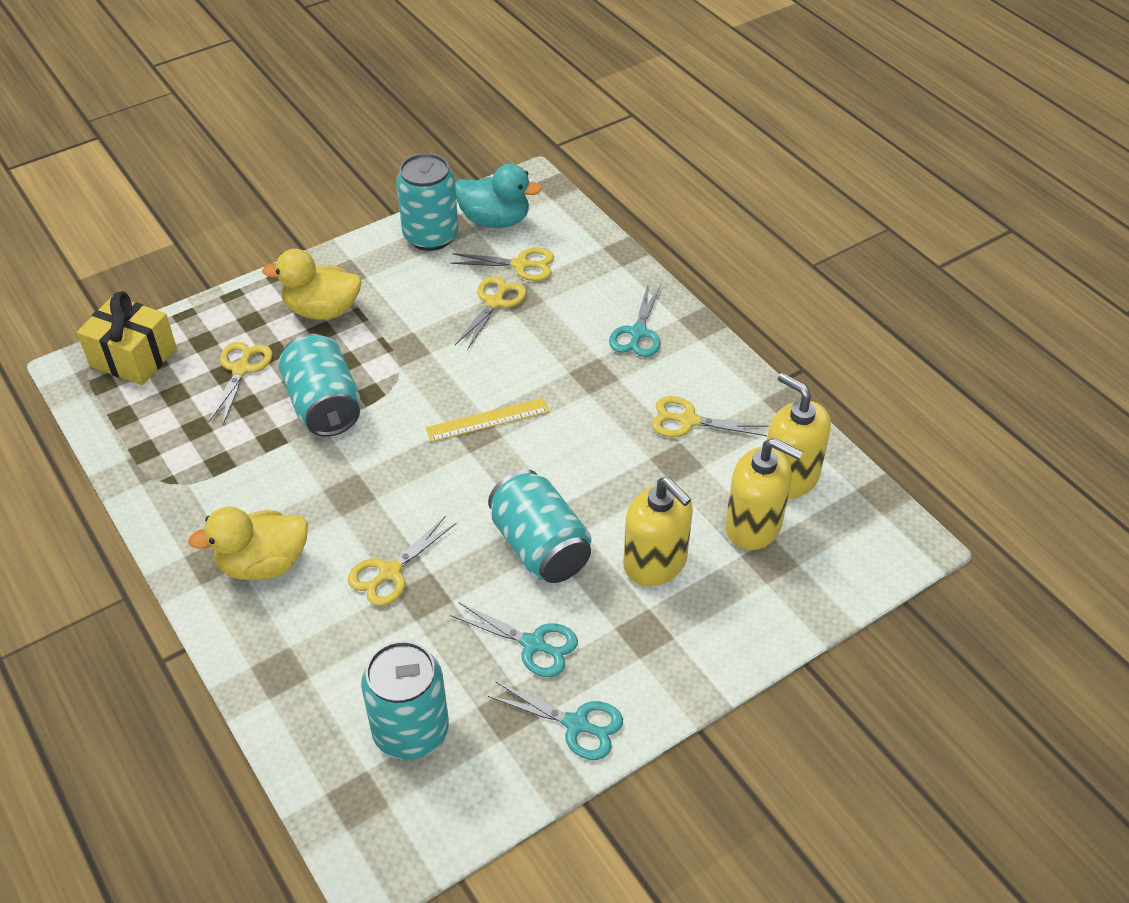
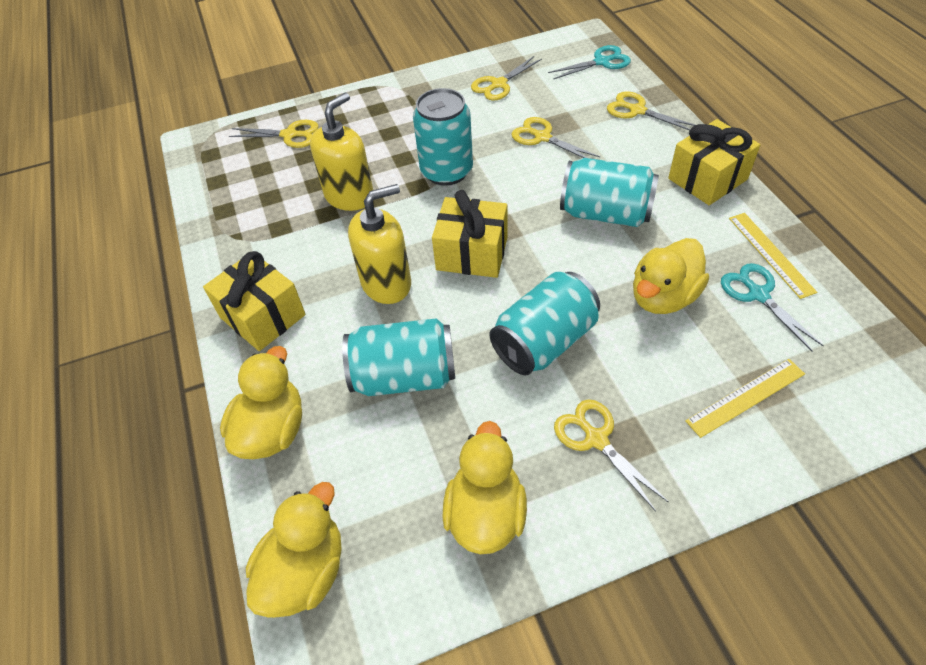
turquoise duck: 1 -> 0
turquoise scissors: 3 -> 2
yellow duck: 2 -> 4
yellow gift: 1 -> 3
yellow ruler: 1 -> 2
yellow soap dispenser: 3 -> 2

